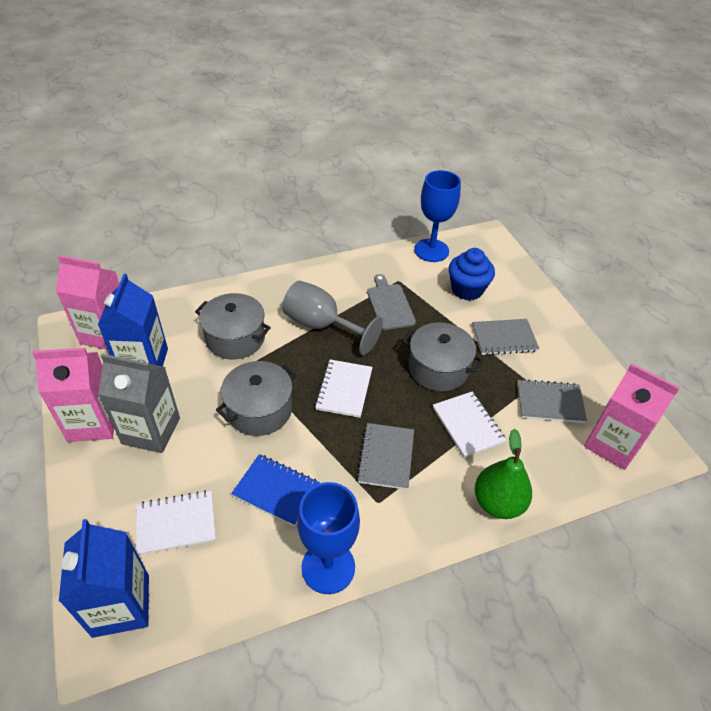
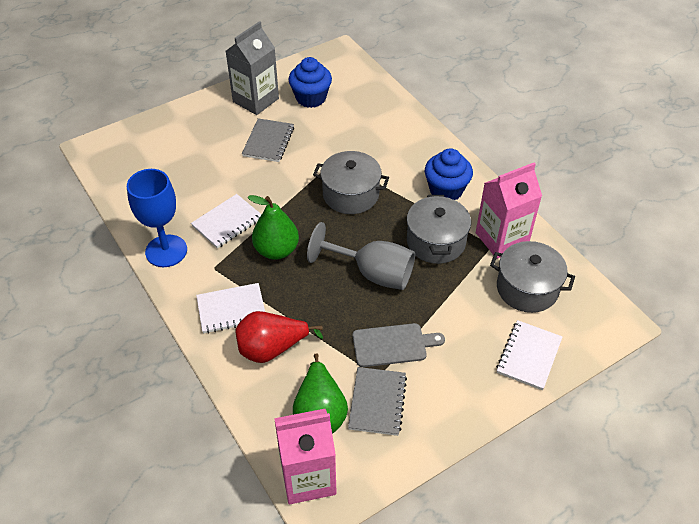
blue carton: 2 -> 0
blue cupcake: 1 -> 2
blue goblet: 2 -> 1
blue notebook: 1 -> 0
green pear: 1 -> 2
grey notebook: 3 -> 2
pink carton: 3 -> 2
red pear: 0 -> 1

